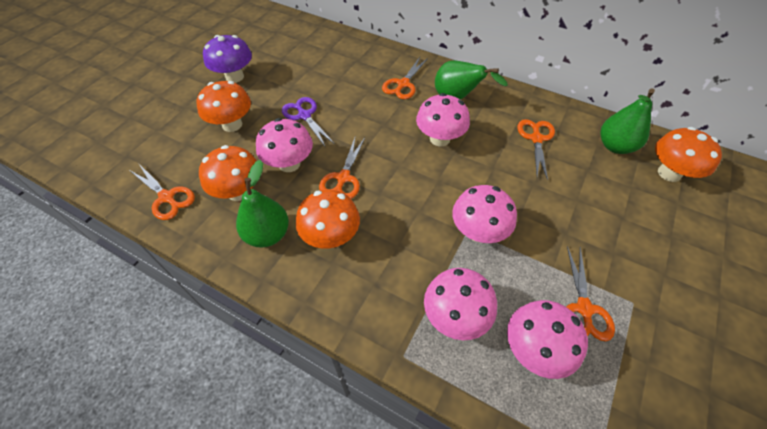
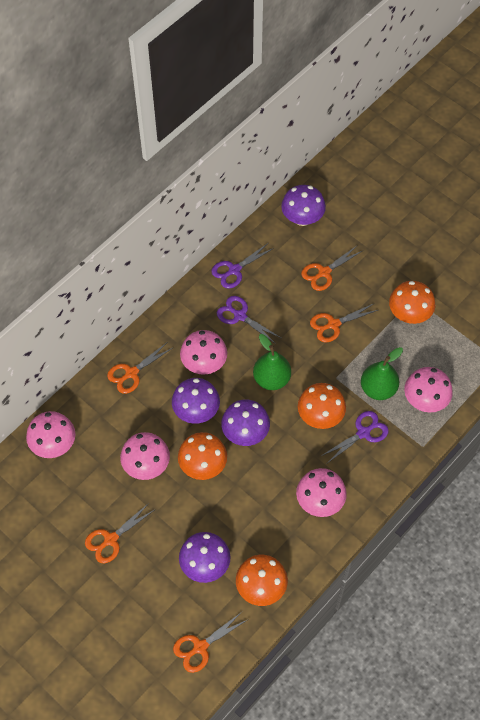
green pear: 3 -> 2
purple mushroom: 1 -> 4
purple scissors: 1 -> 3

